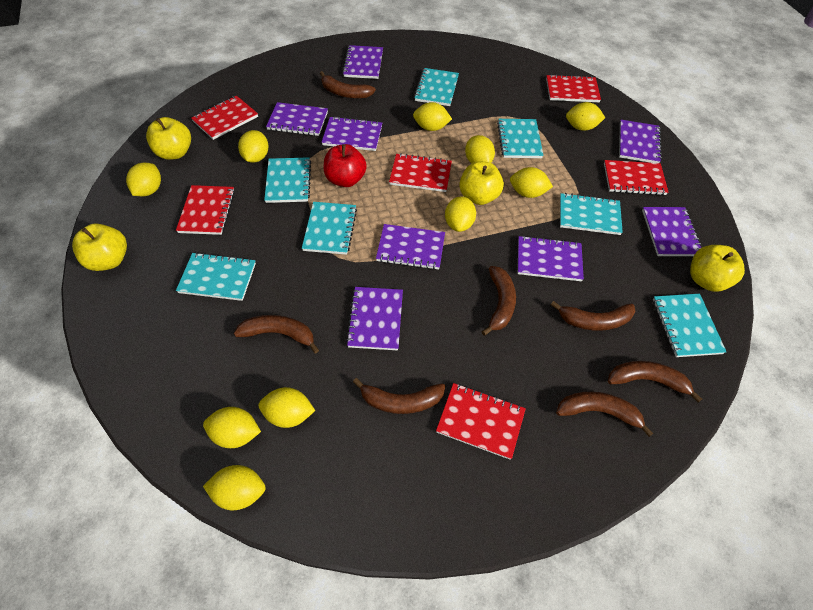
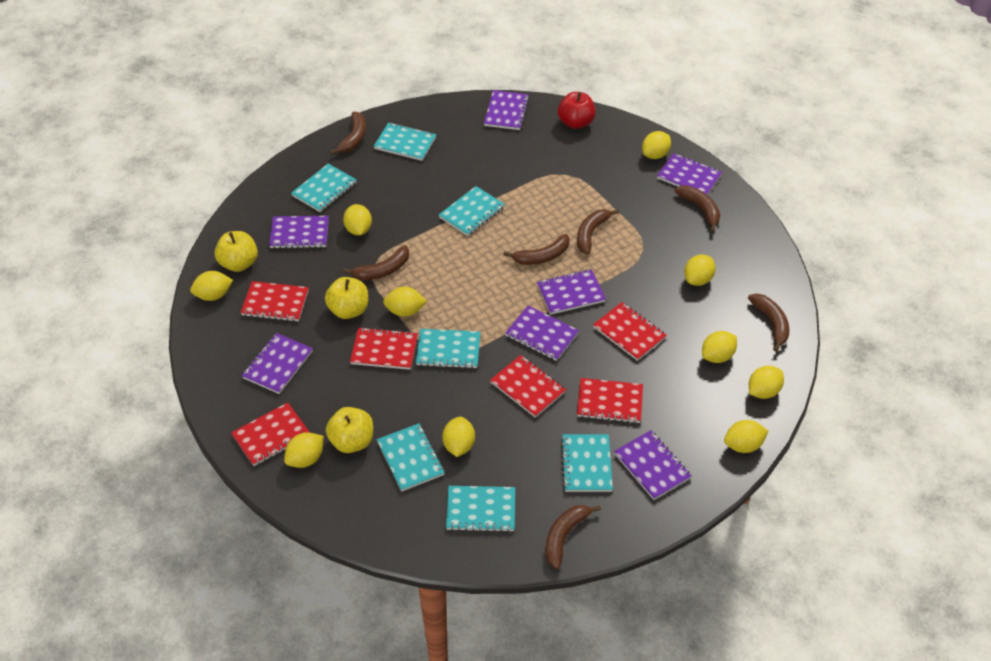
purple notebook: 8 -> 7
yellow apple: 4 -> 3

